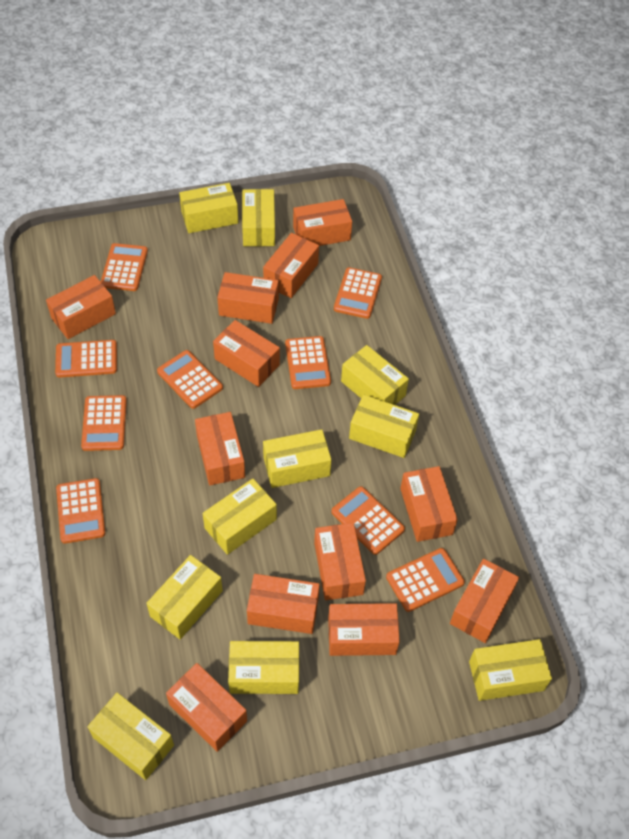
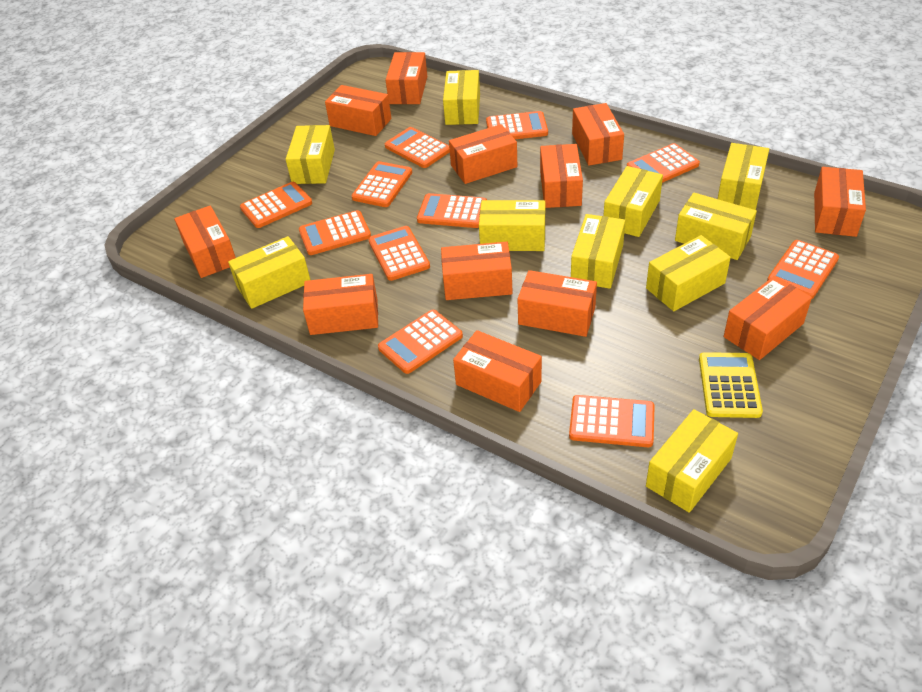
orange calculator: 9 -> 11
yellow calculator: 0 -> 1

